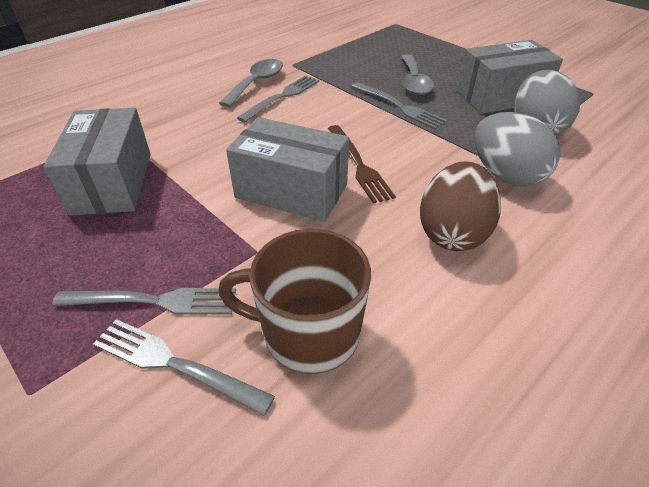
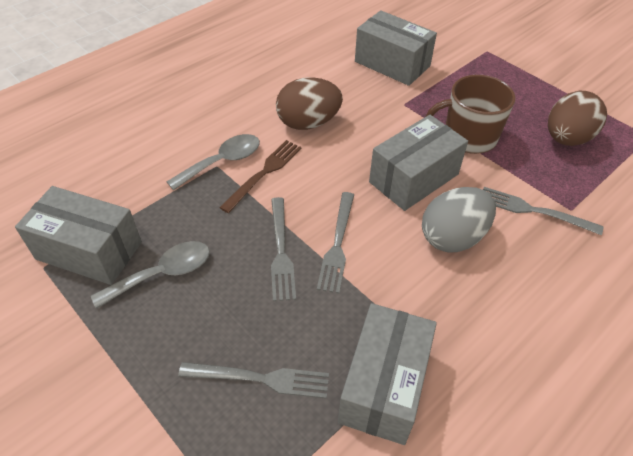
brown egg: 1 -> 2
grey box: 3 -> 4
grey egg: 2 -> 1

